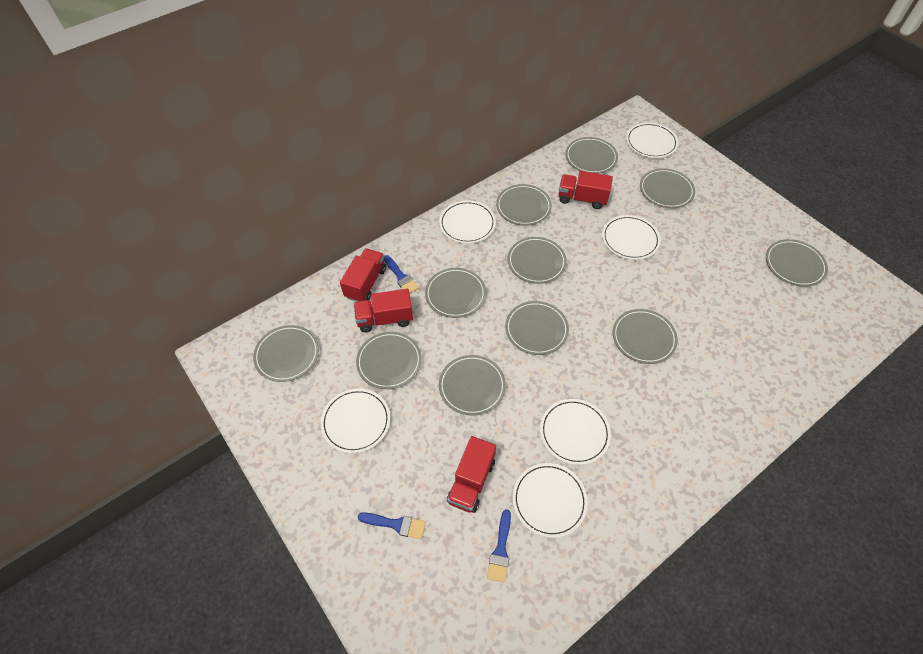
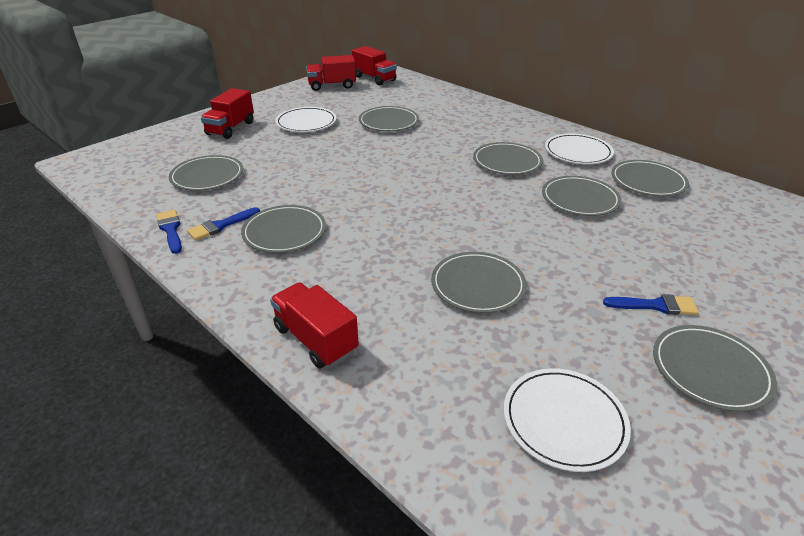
grey plate: 11 -> 8
white plate: 6 -> 3

